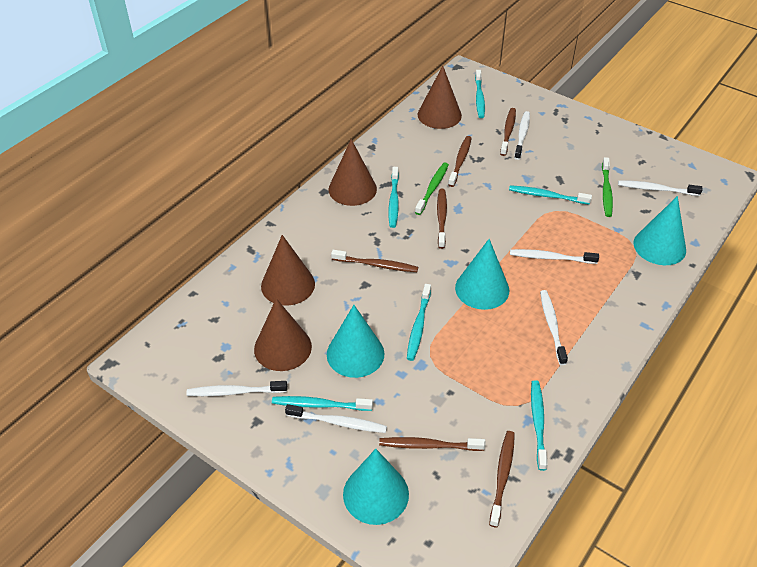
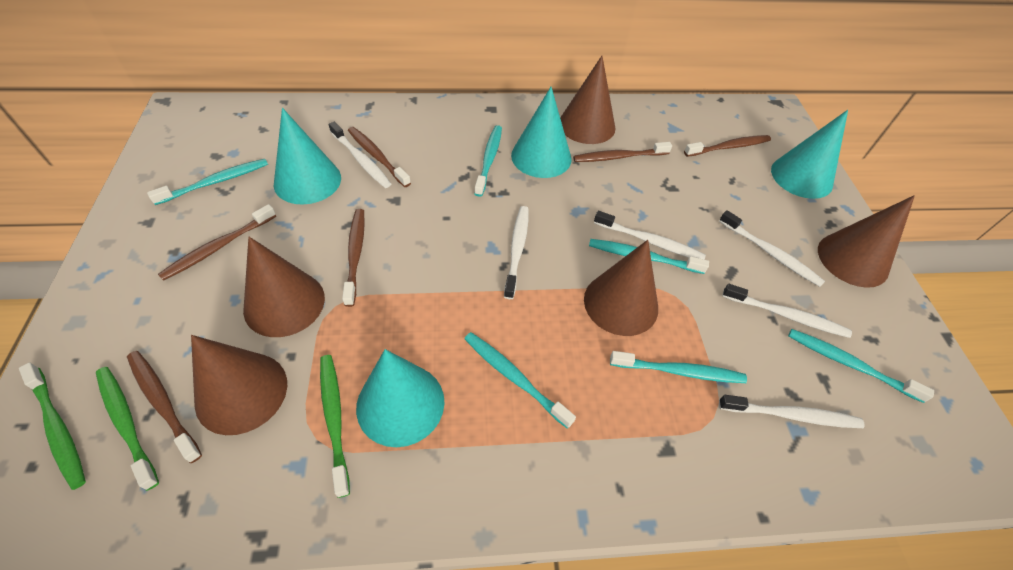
brown cone: 4 -> 5
green toothbrush: 2 -> 3

